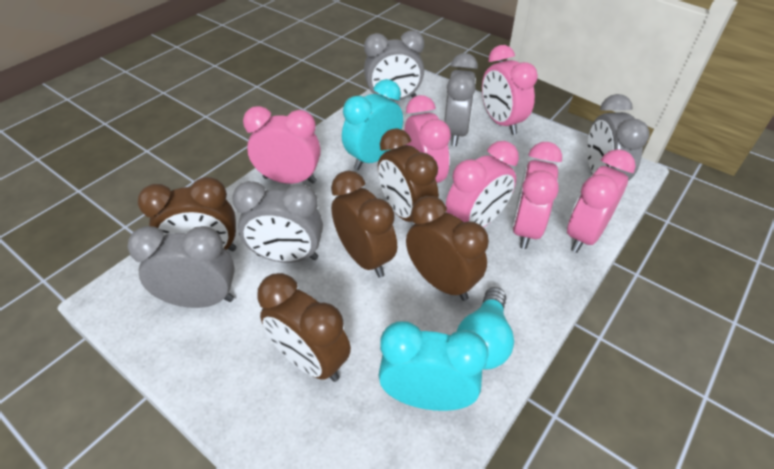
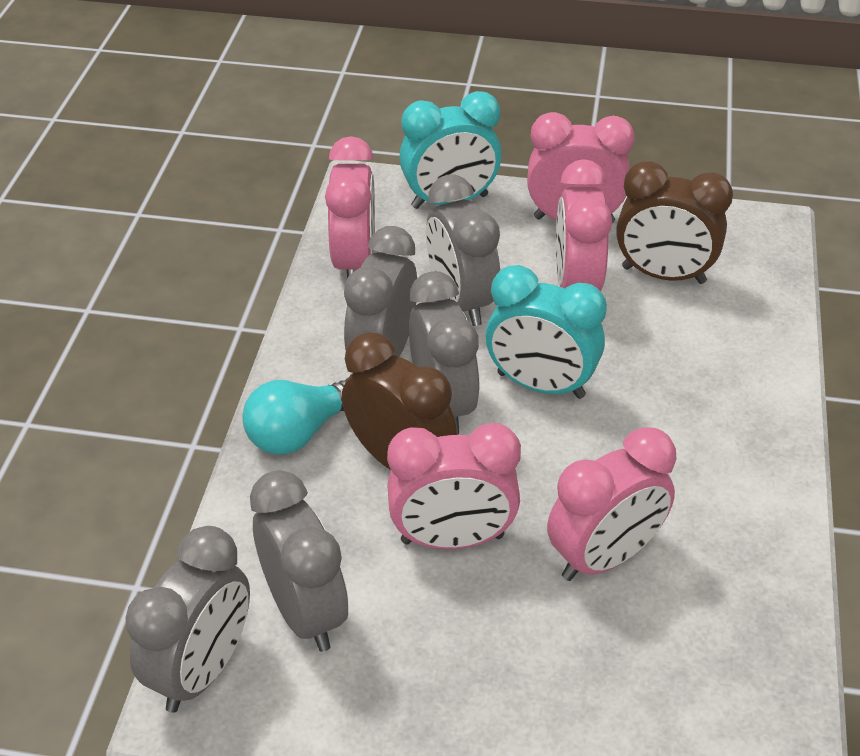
brown clock: 5 -> 2
pink clock: 6 -> 5

